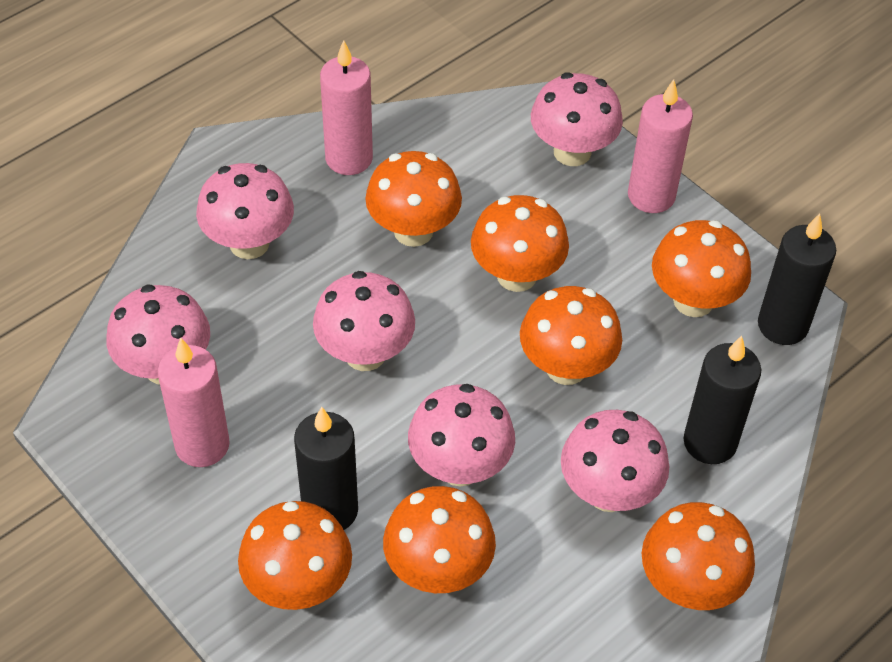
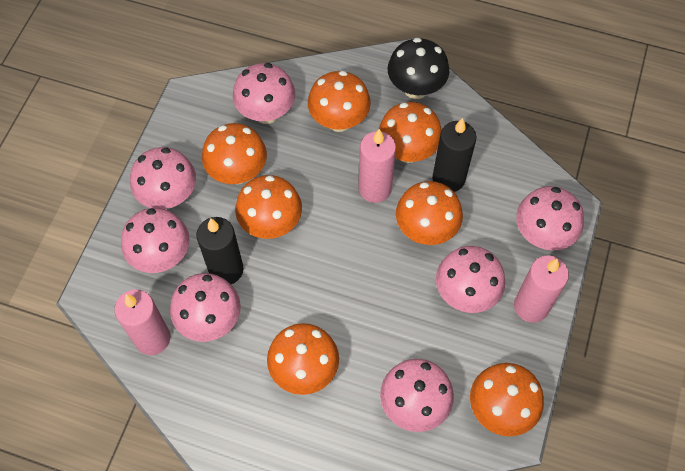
black candle: 3 -> 2
black mushroom: 0 -> 1
pink mushroom: 6 -> 7

